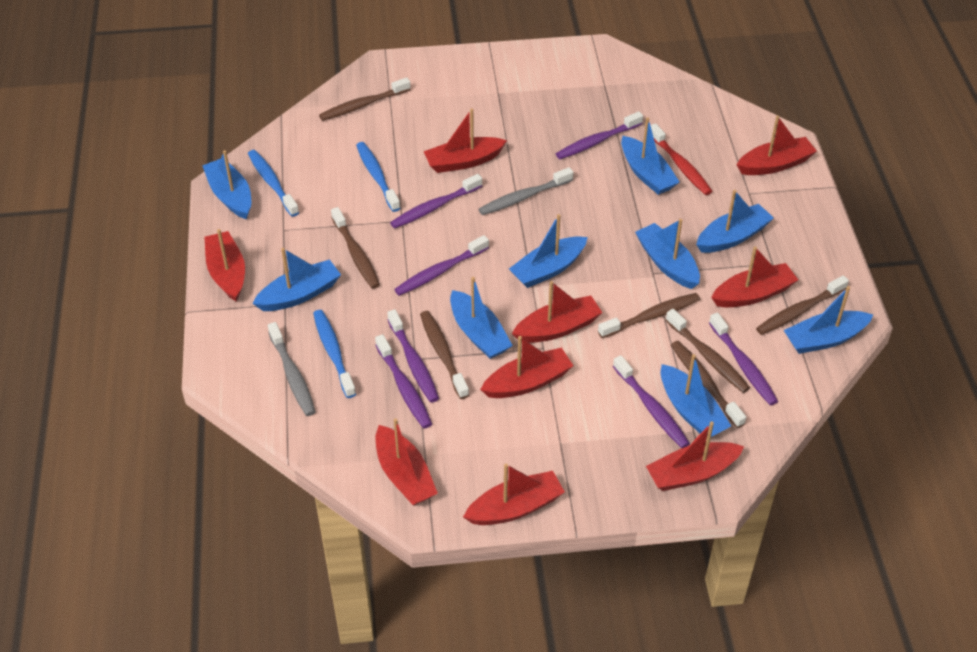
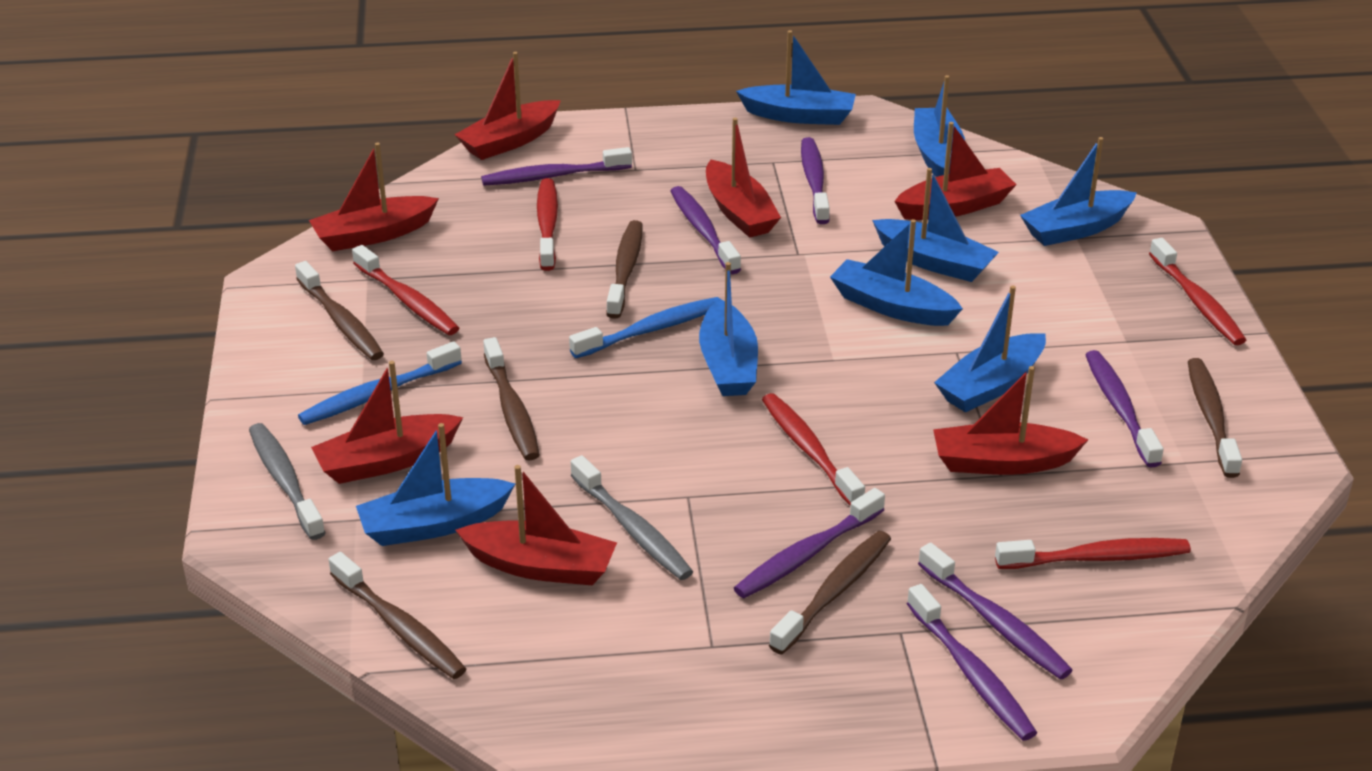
blue boat: 9 -> 8
blue toothbrush: 3 -> 2
brown toothbrush: 7 -> 6
red boat: 9 -> 7
red toothbrush: 1 -> 5

